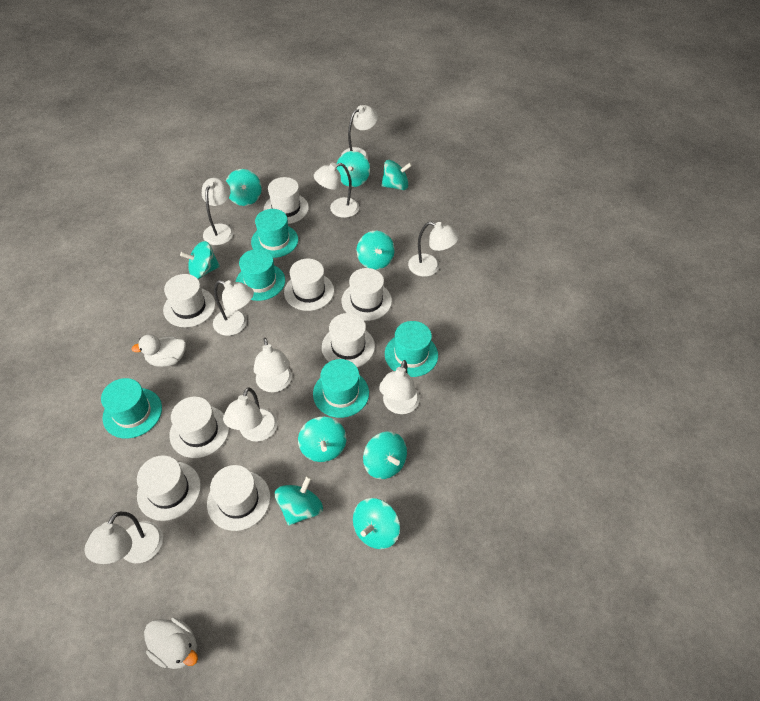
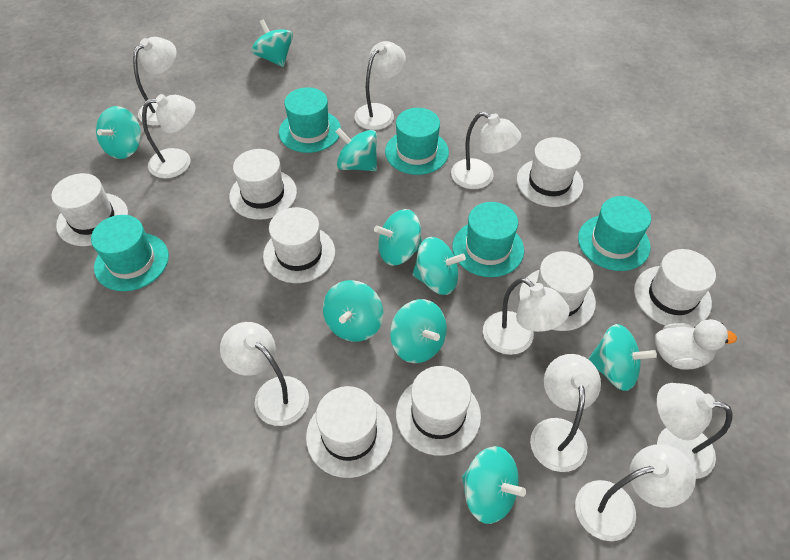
white duck: 2 -> 1

